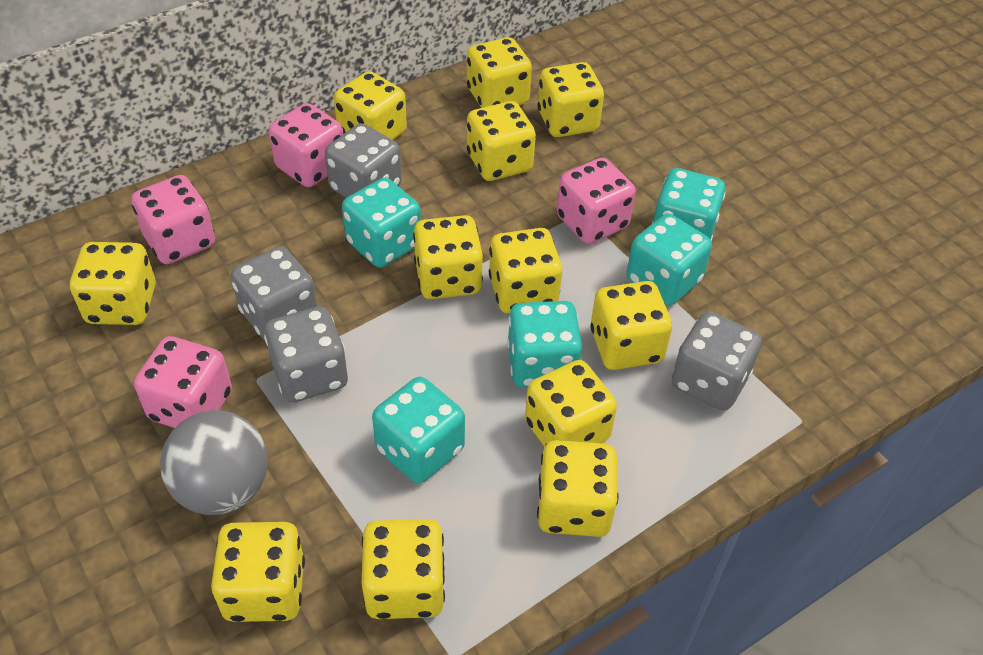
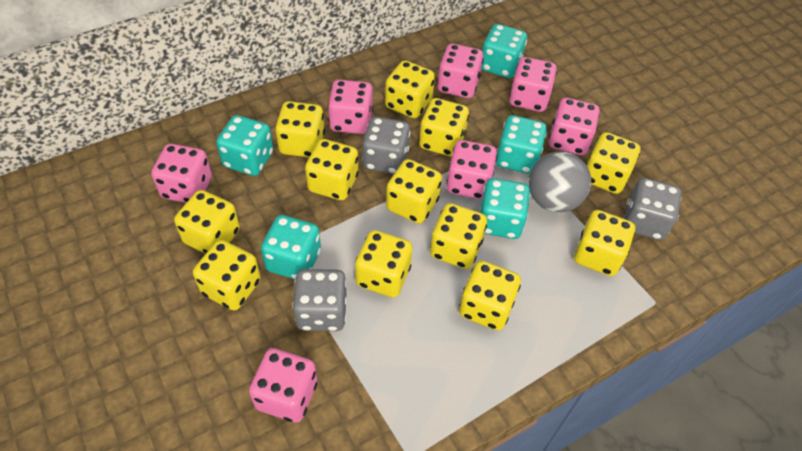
grey dice: 4 -> 3
pink dice: 4 -> 7

